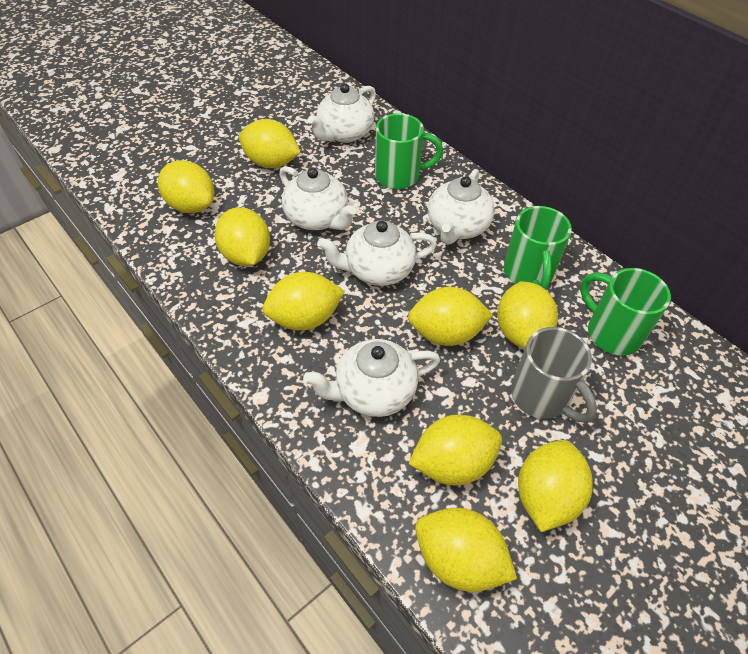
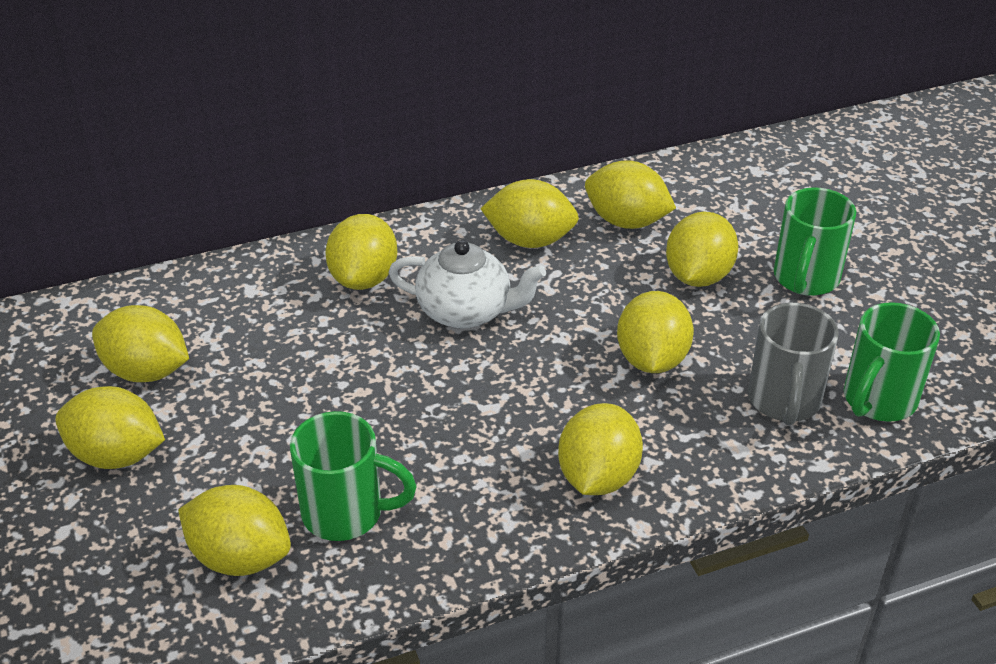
white teapot: 5 -> 1

